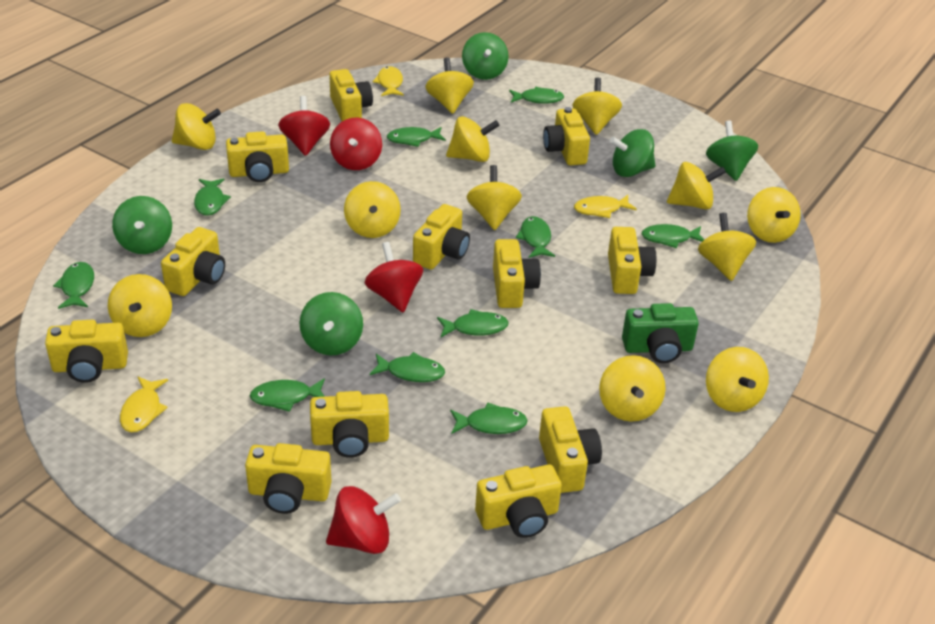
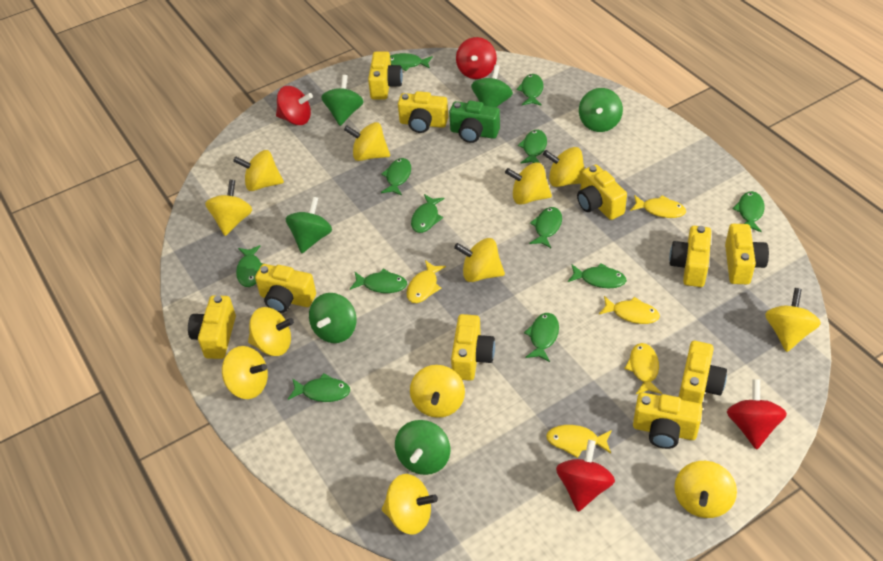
green fish: 10 -> 12
green spinning top: 5 -> 6
yellow camera: 12 -> 10
yellow fish: 3 -> 5

